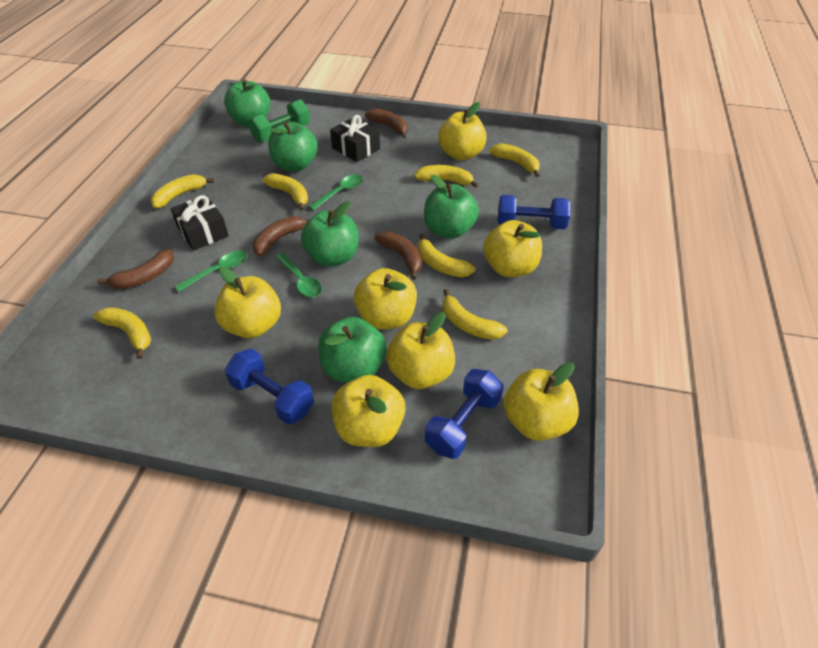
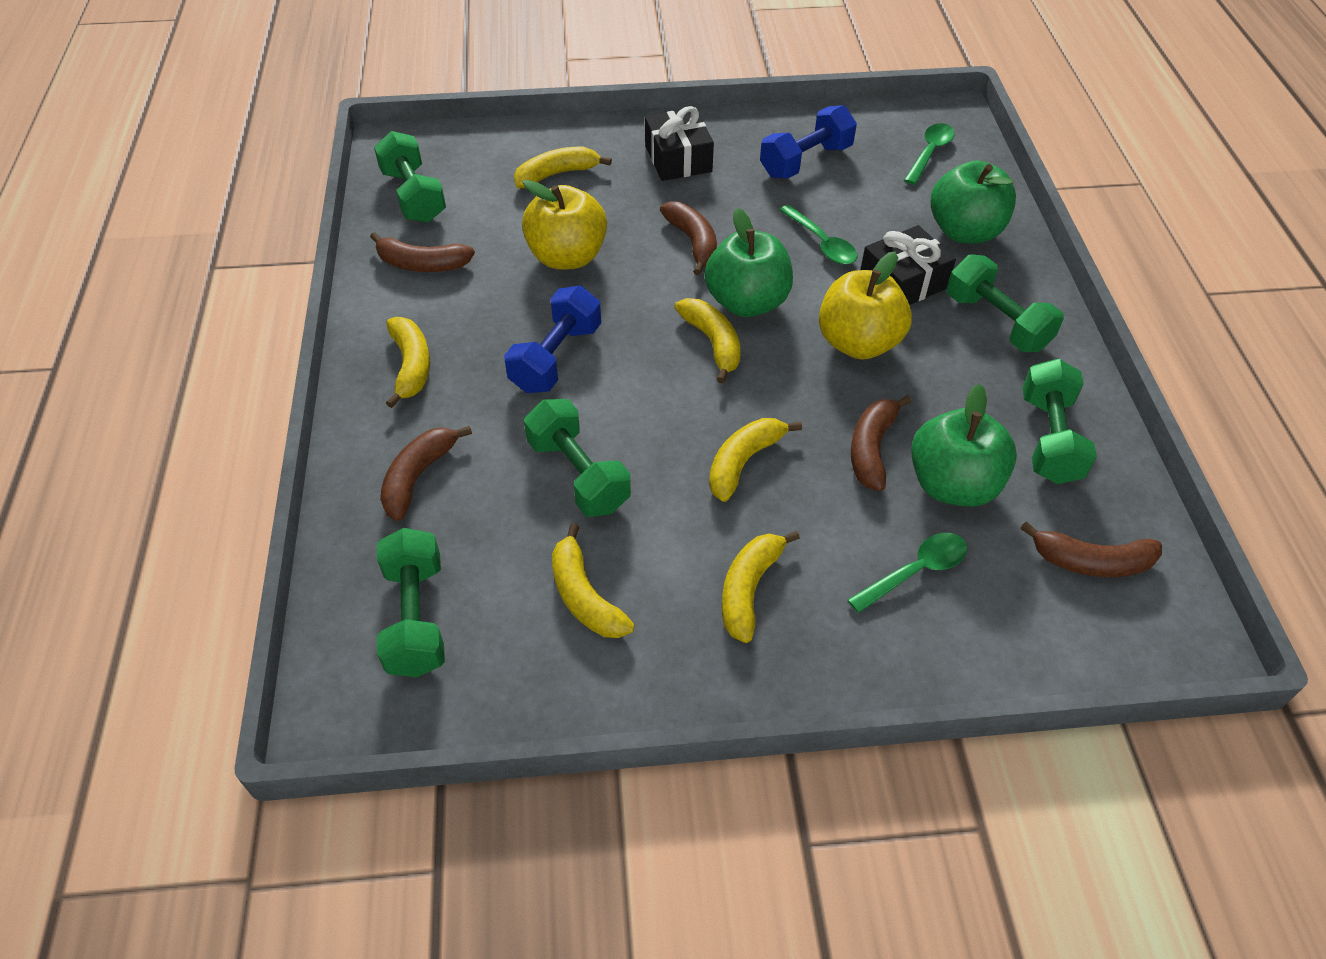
blue dumbbell: 3 -> 2
brown banana: 4 -> 5
green apple: 5 -> 3
green dumbbell: 1 -> 5
yellow apple: 7 -> 2
yellow banana: 7 -> 6

